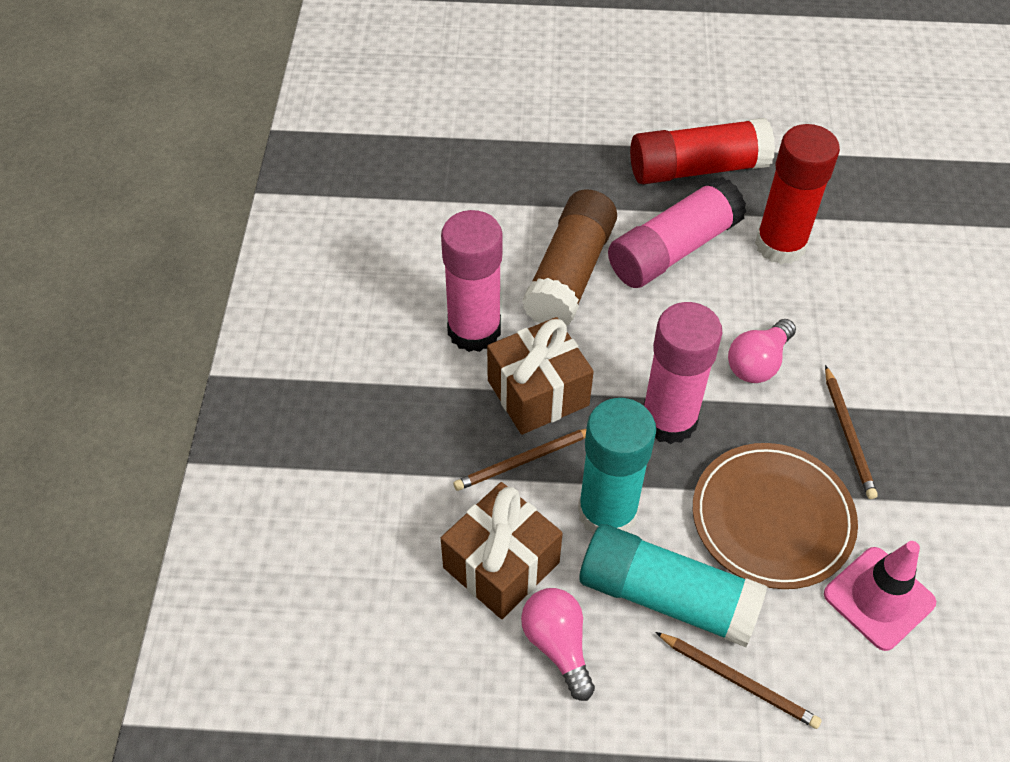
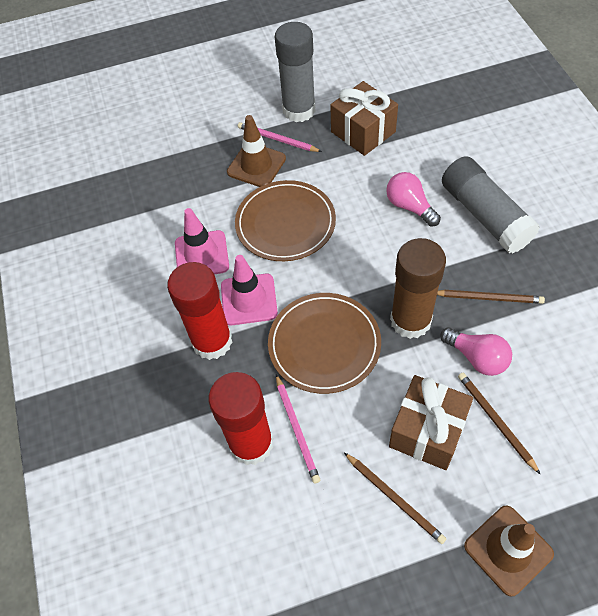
brown plate: 1 -> 2
brown traffic cone: 0 -> 2
grey glue stick: 0 -> 2
pink glue stick: 3 -> 0
pink pencil: 0 -> 2
pink traffic cone: 1 -> 2
turquoise glue stick: 2 -> 0

